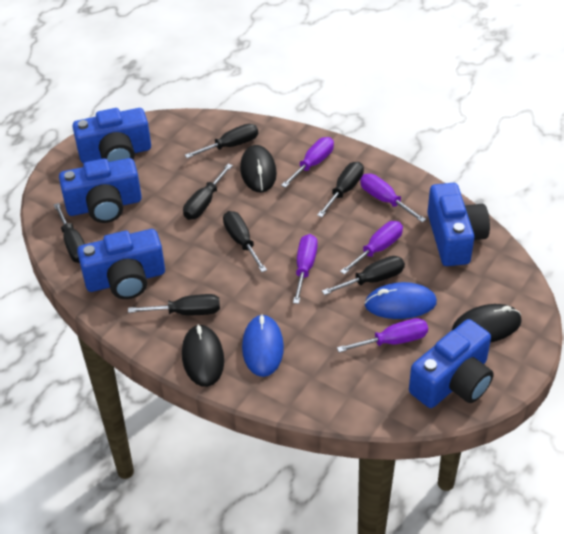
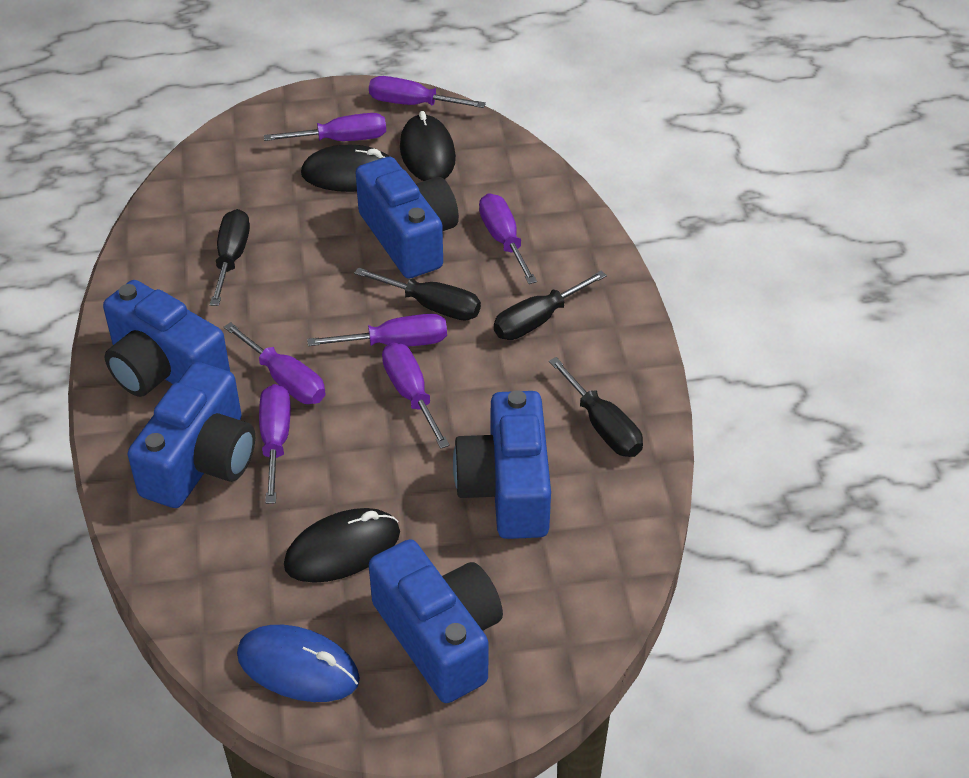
black screwdriver: 7 -> 4
blue mouse: 2 -> 1
purple screwdriver: 5 -> 7

